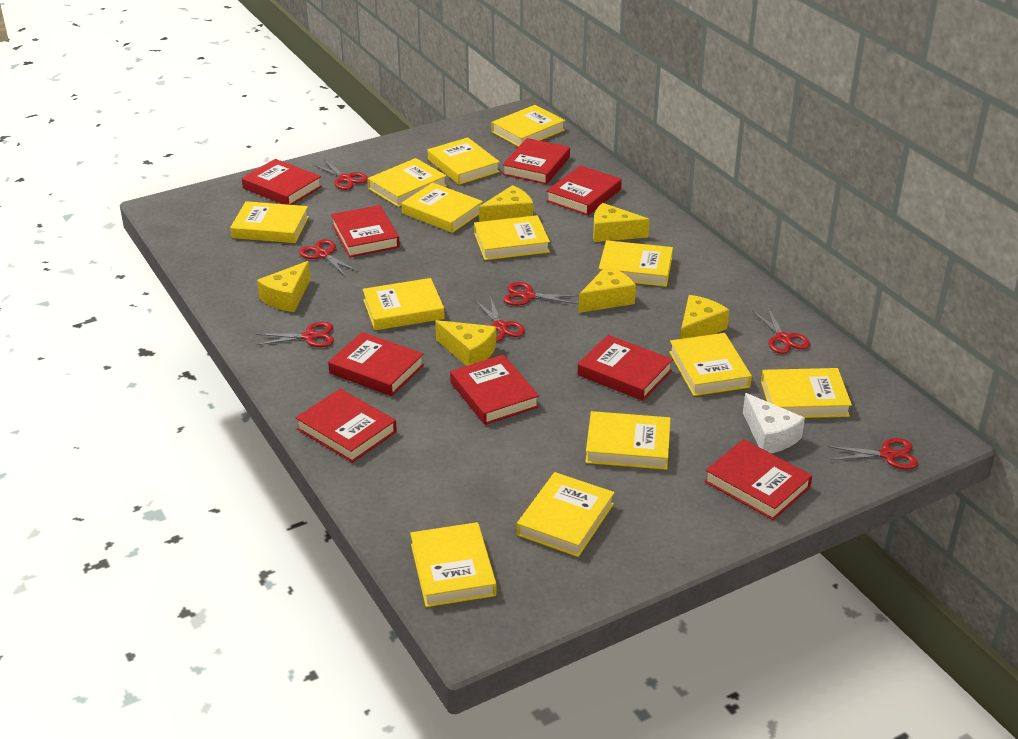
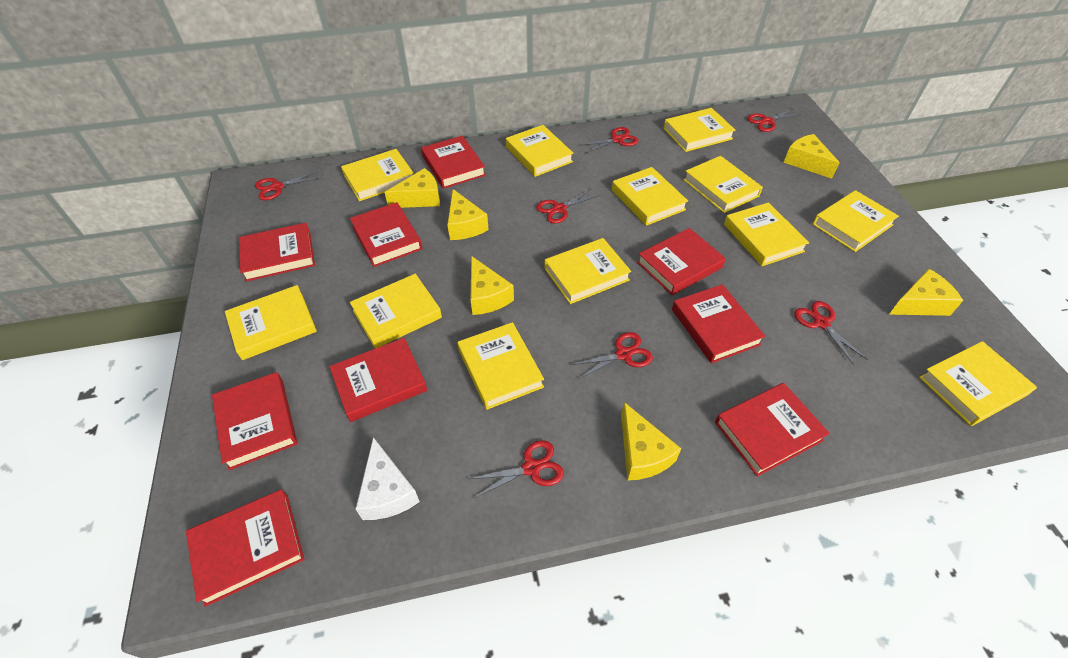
yellow book: 13 -> 12

